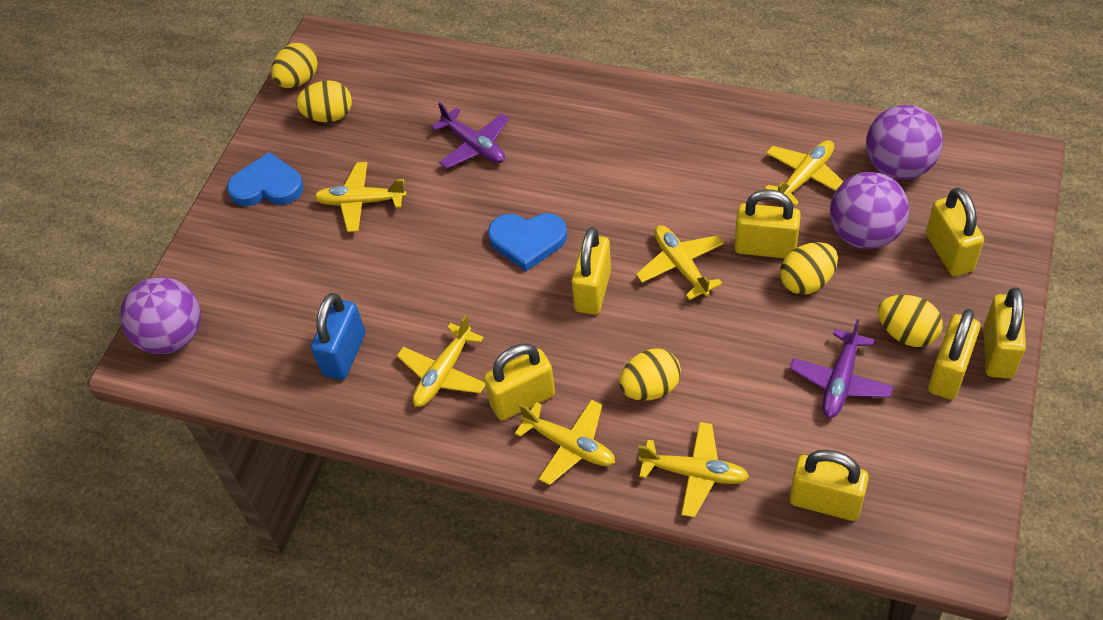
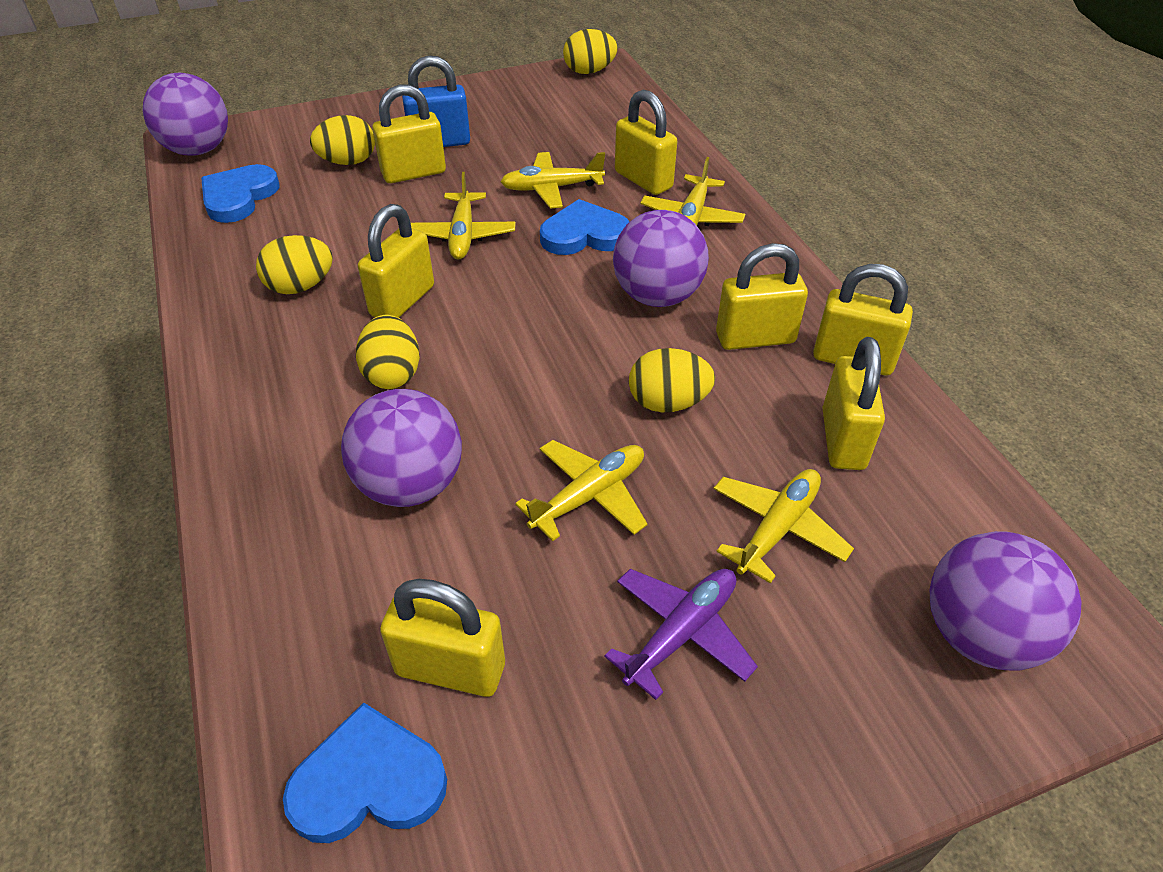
blue heart: 2 -> 3
purple ball: 3 -> 4
purple plane: 2 -> 1
yellow plane: 6 -> 5

